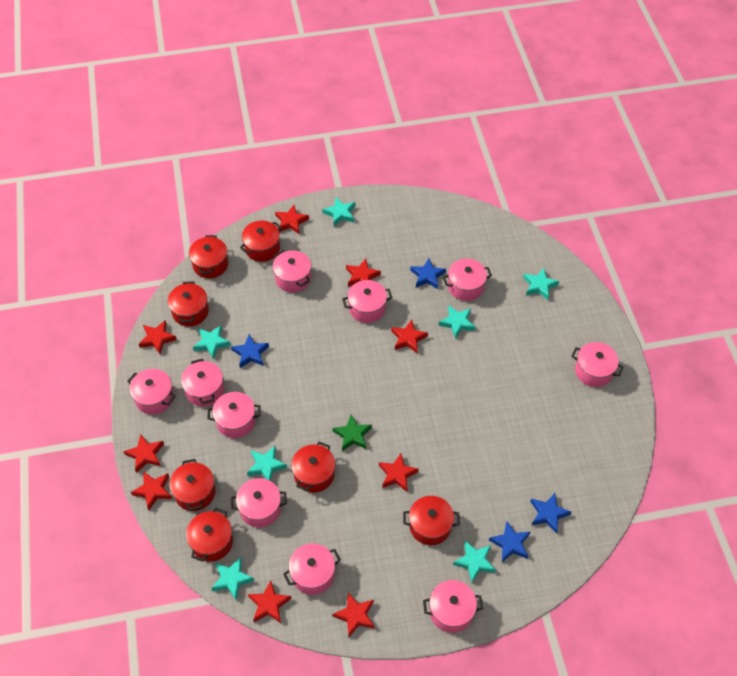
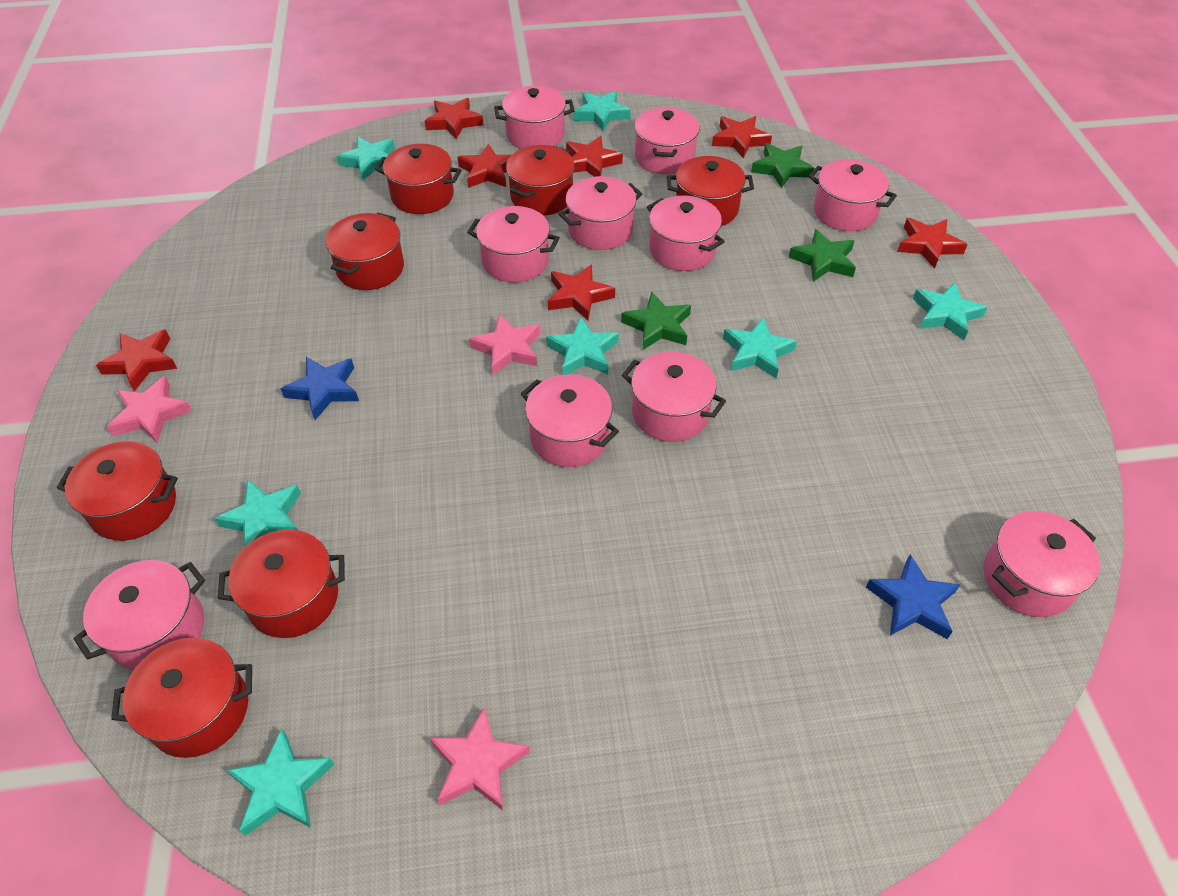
blue star: 4 -> 2
green star: 1 -> 3
pink star: 0 -> 3
red star: 9 -> 7

